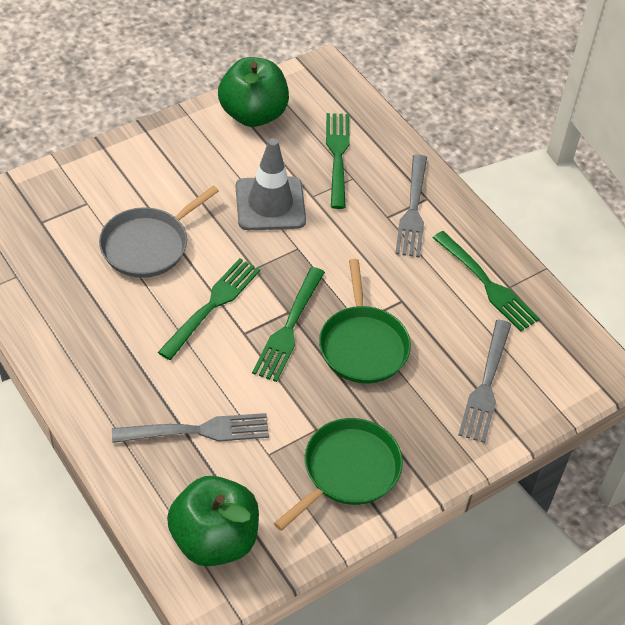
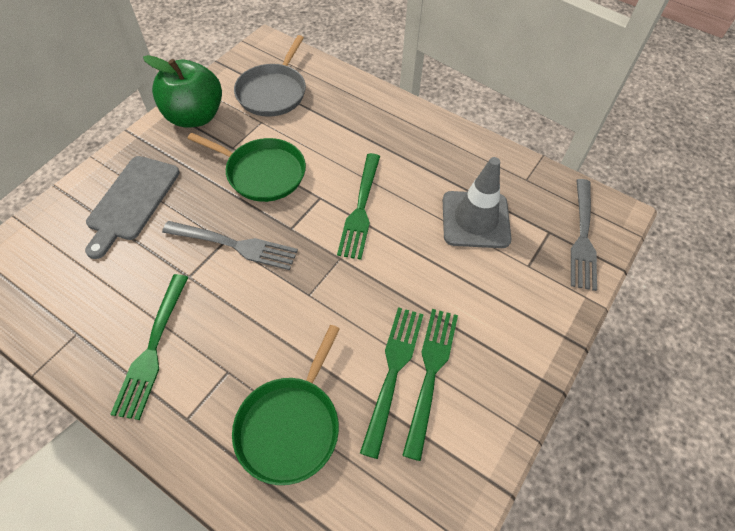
green apple: 2 -> 1
grey cutting board: 0 -> 1
grey fork: 3 -> 2

